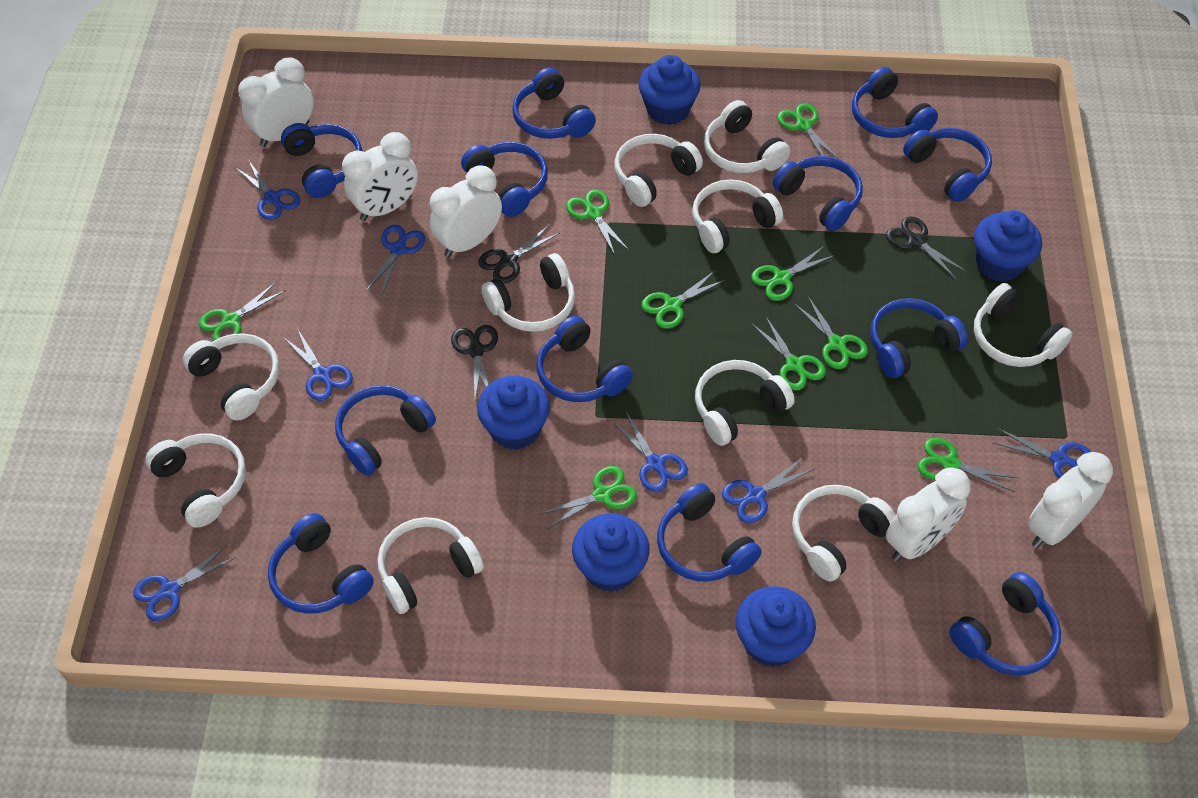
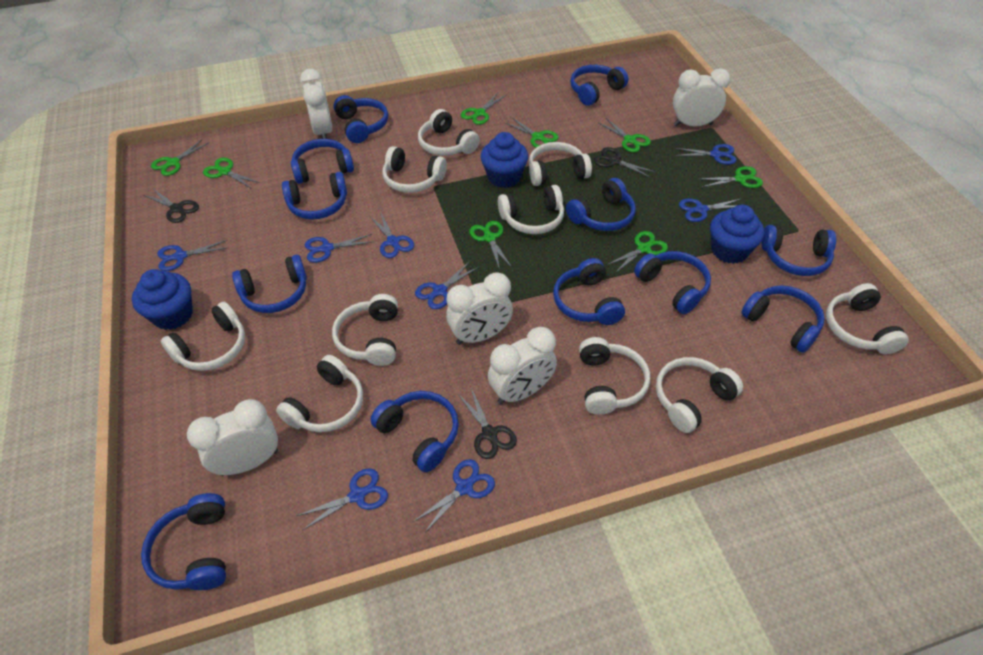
blue cupcake: 5 -> 3
blue scissors: 7 -> 8
green scissors: 9 -> 8

